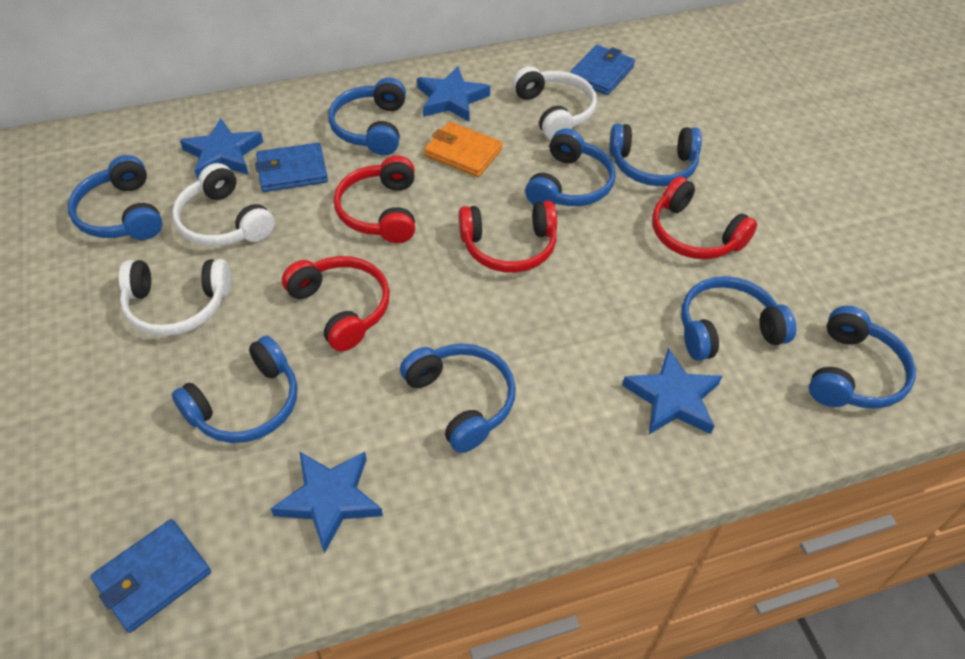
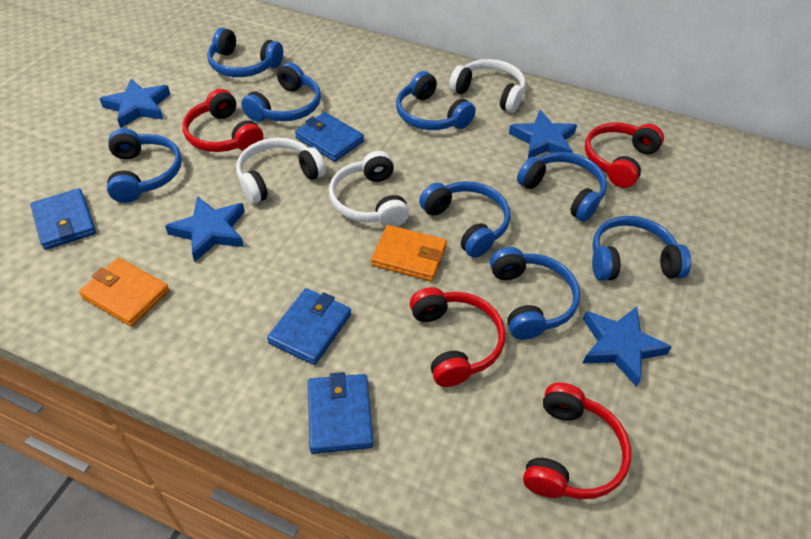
blue wallet: 3 -> 4
orange wallet: 1 -> 2

